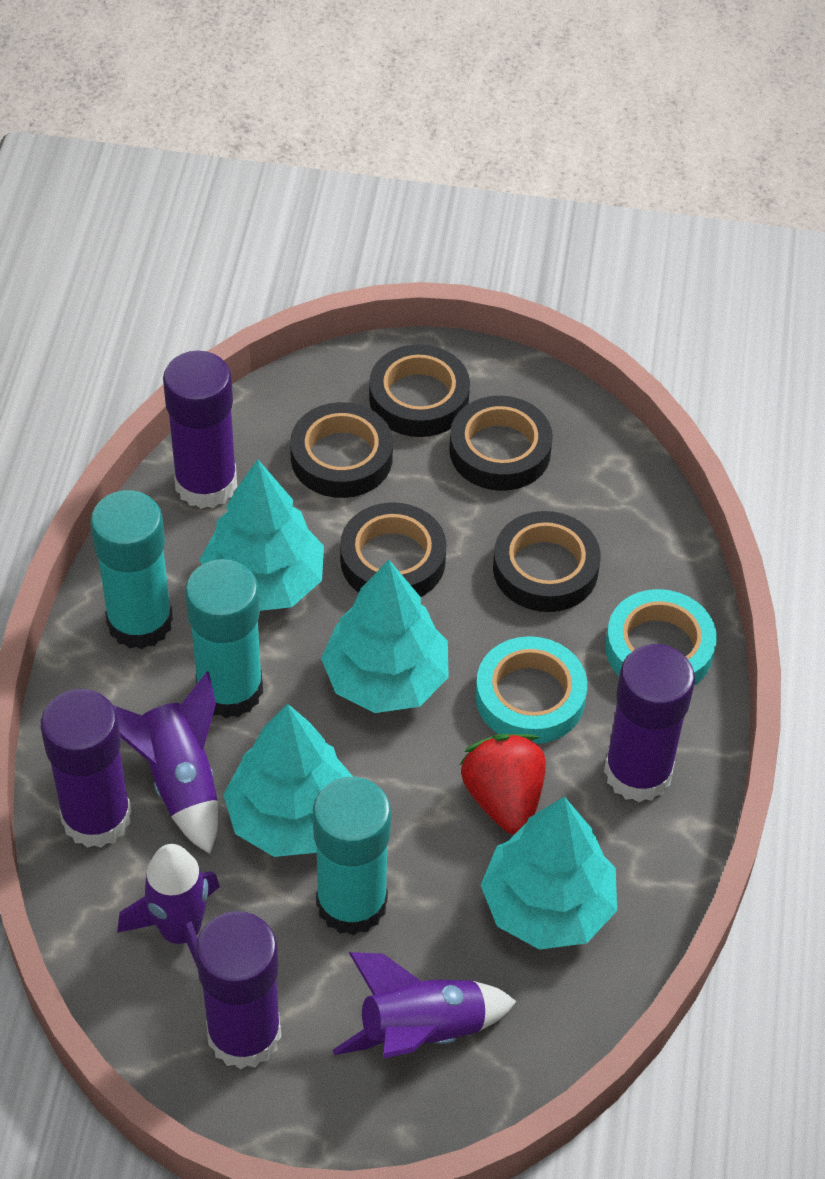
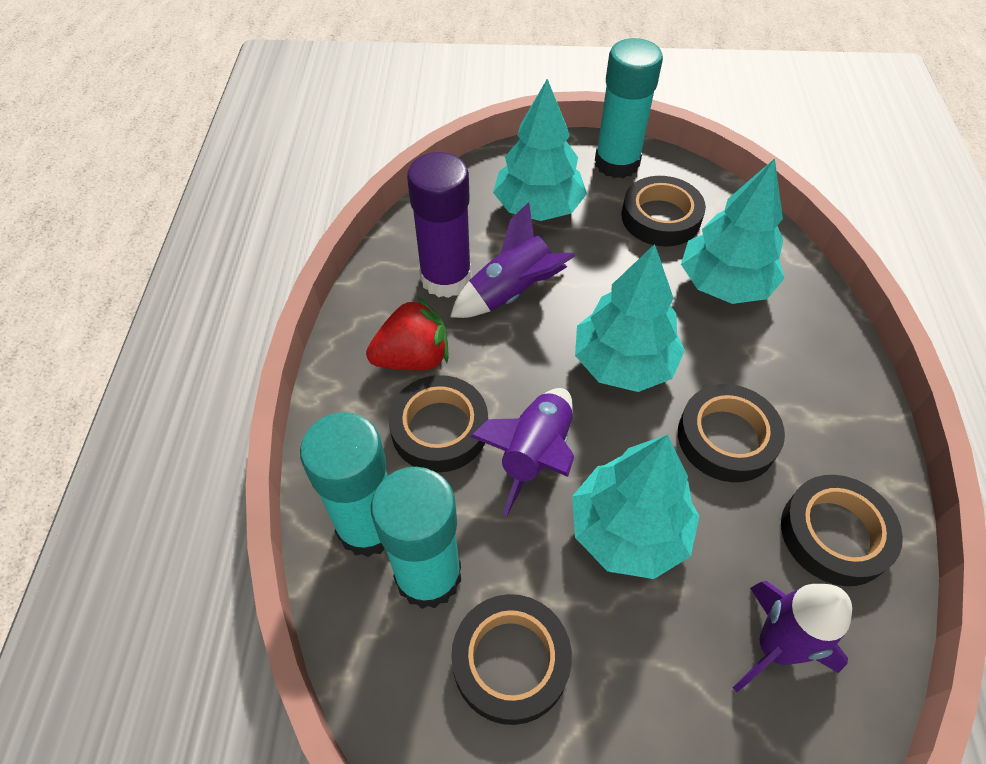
purple glue stick: 4 -> 1
turquoise tape: 2 -> 0

